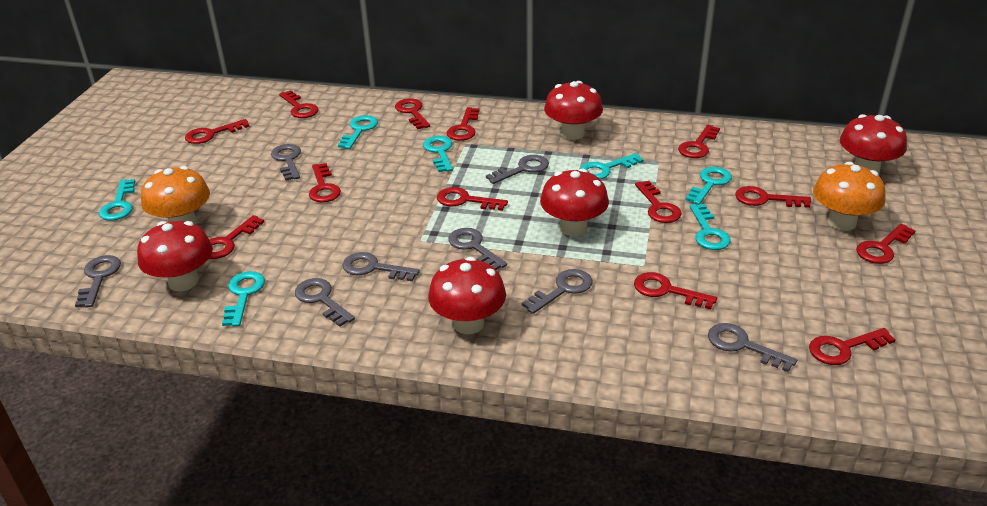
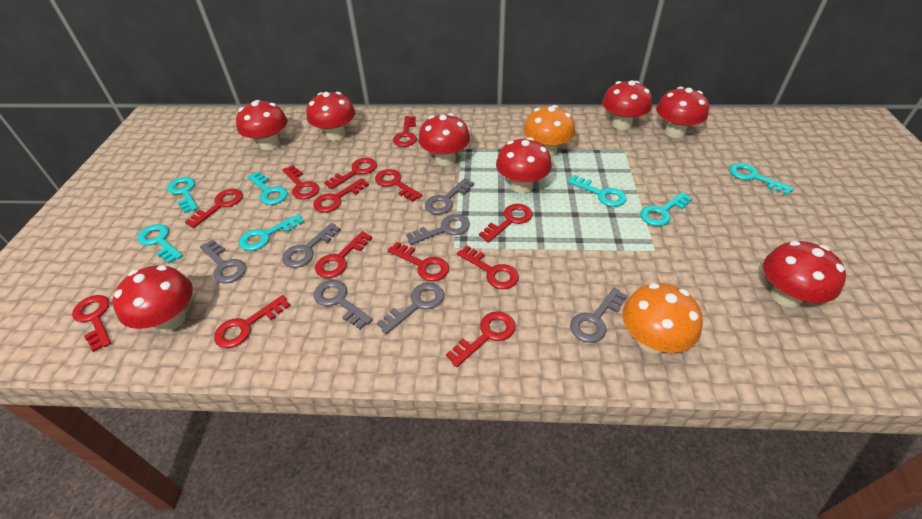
grey key: 8 -> 7
red mushroom: 5 -> 8

